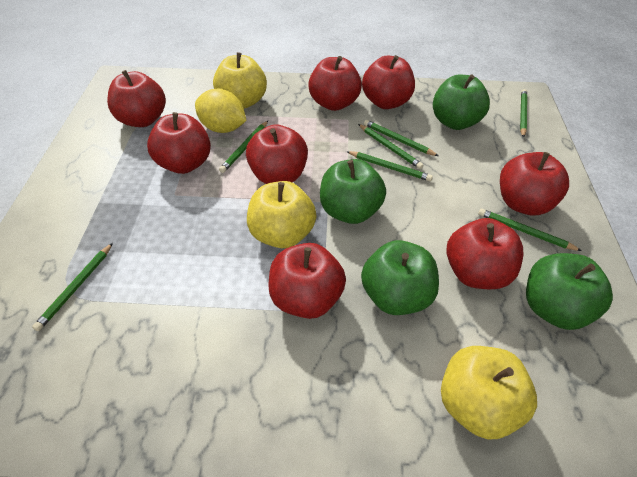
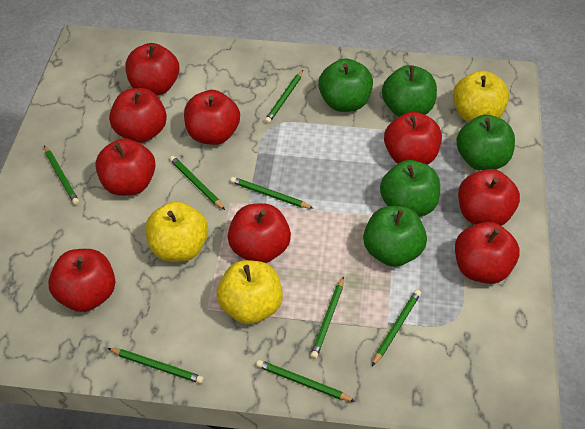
green apple: 4 -> 5
green pencil: 7 -> 8
red apple: 8 -> 9
yellow lemon: 1 -> 0

